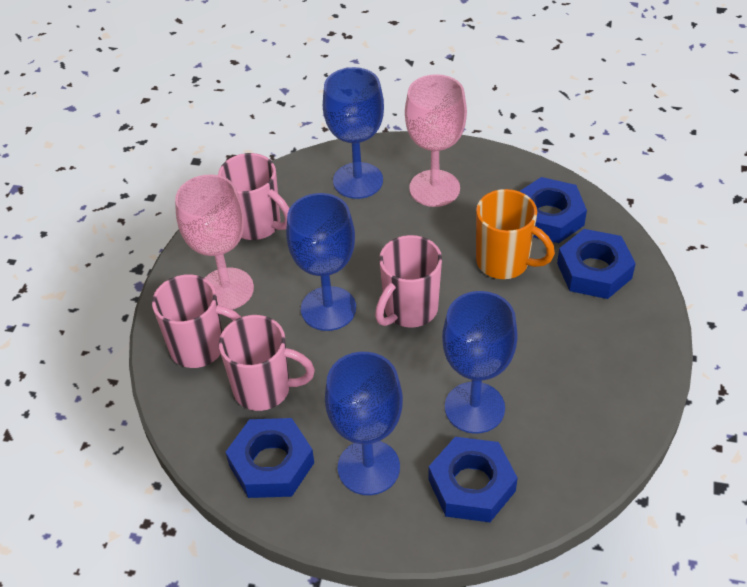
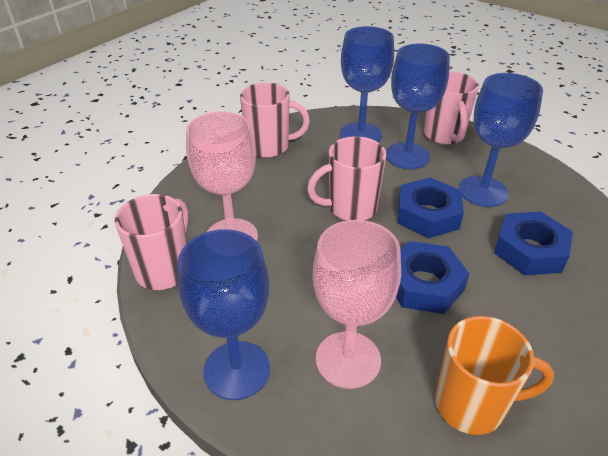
blue nut: 4 -> 3

